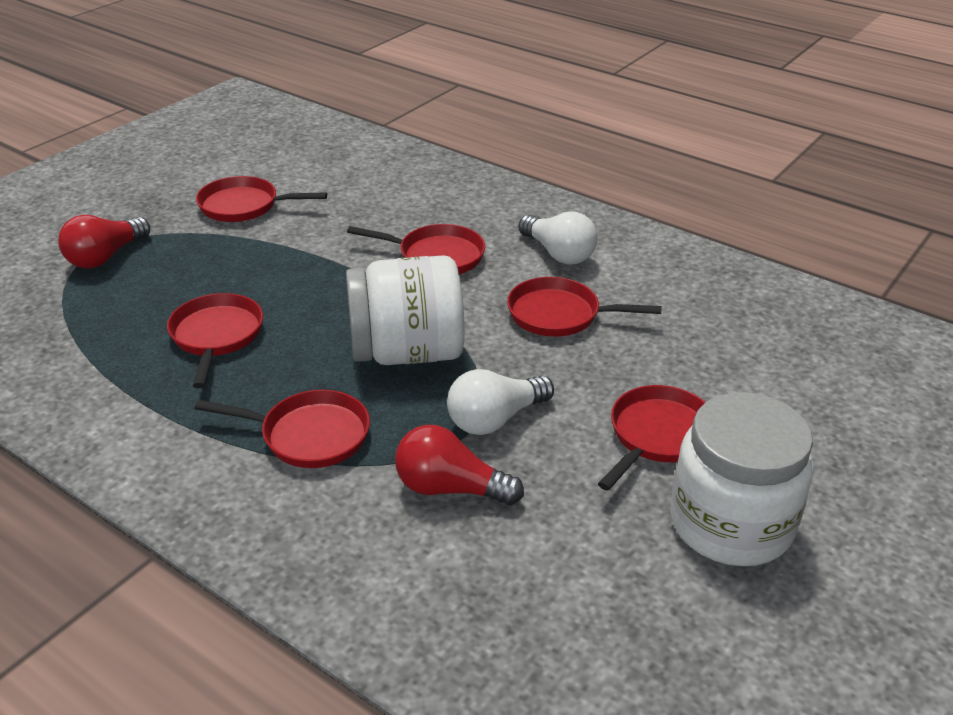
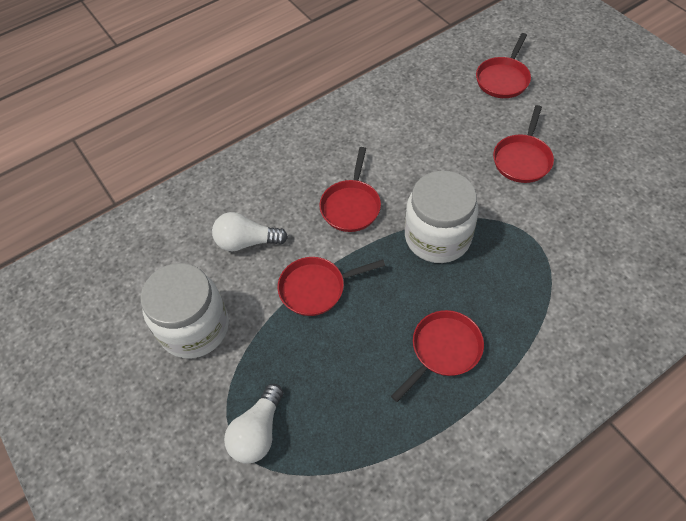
red light bulb: 2 -> 0
red pan: 6 -> 5

